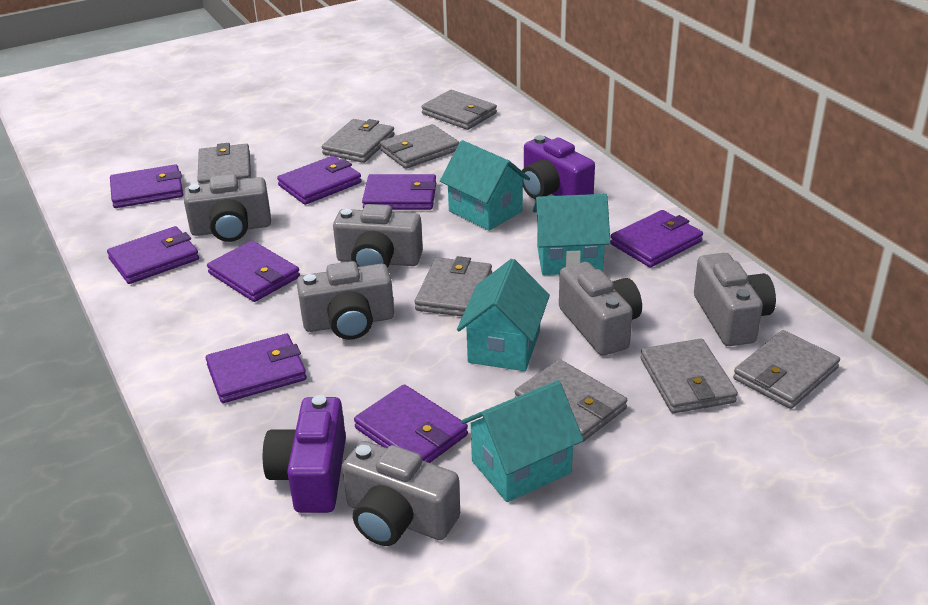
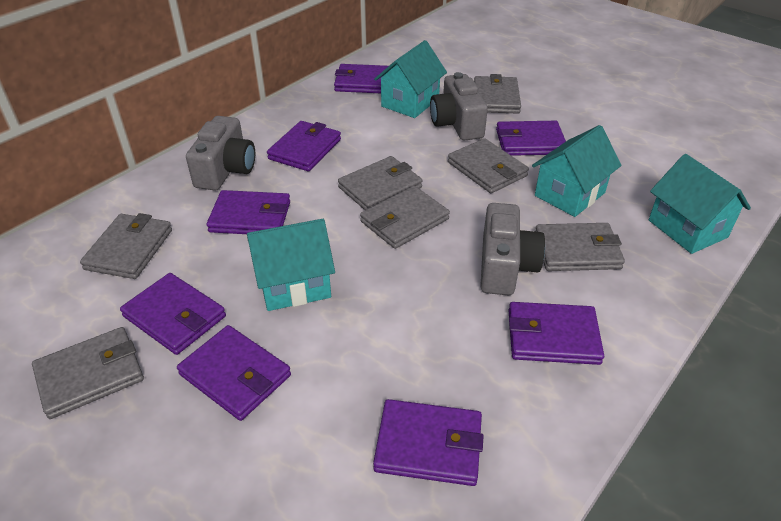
grey camera: 6 -> 3
grey wallet: 8 -> 7
purple camera: 2 -> 0

